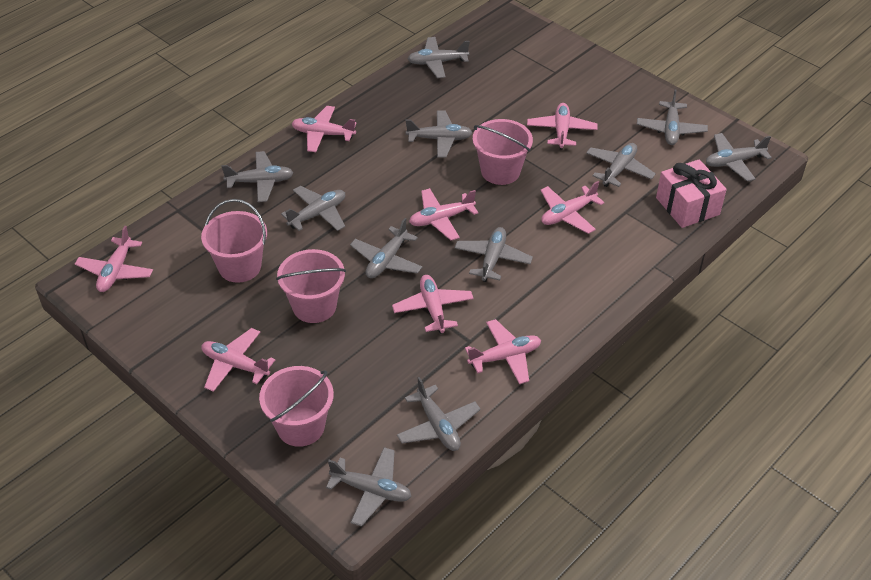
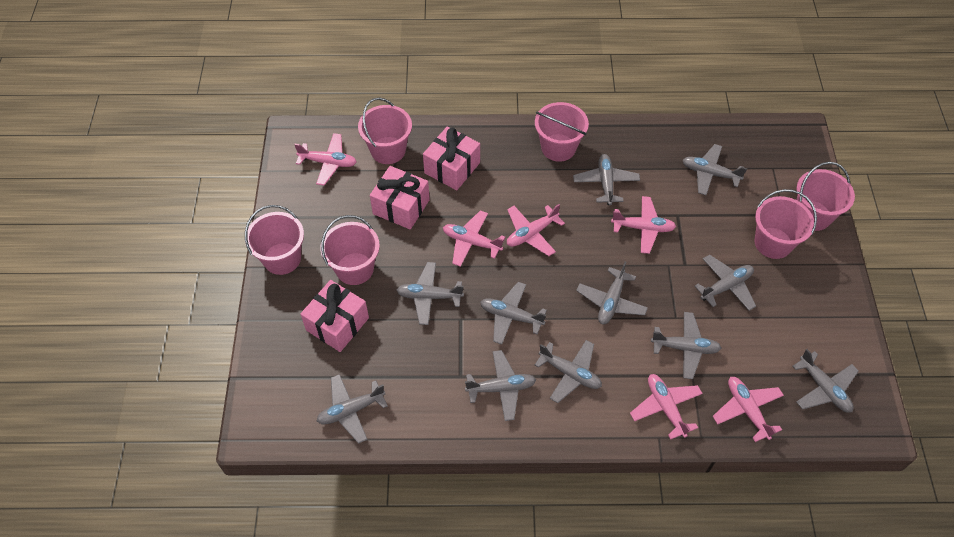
pink bucket: 4 -> 6
pink gift: 1 -> 3
pink plane: 8 -> 6

